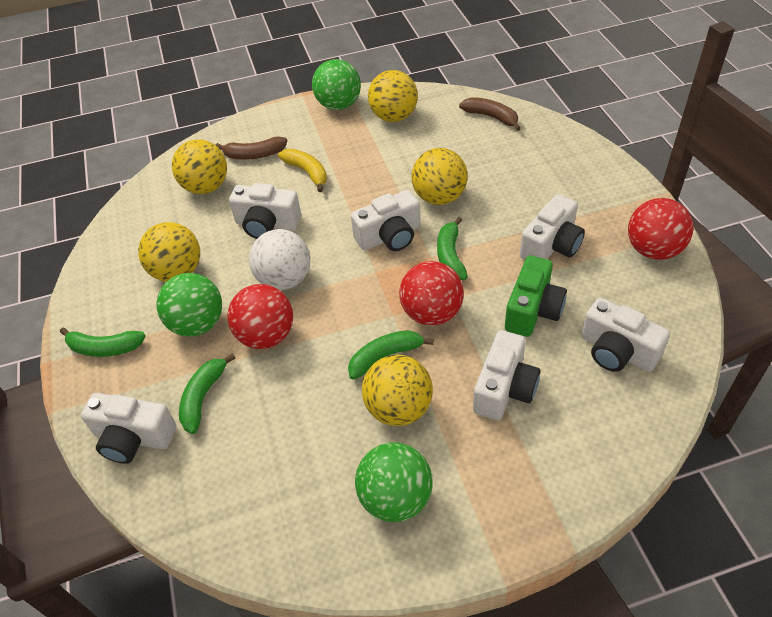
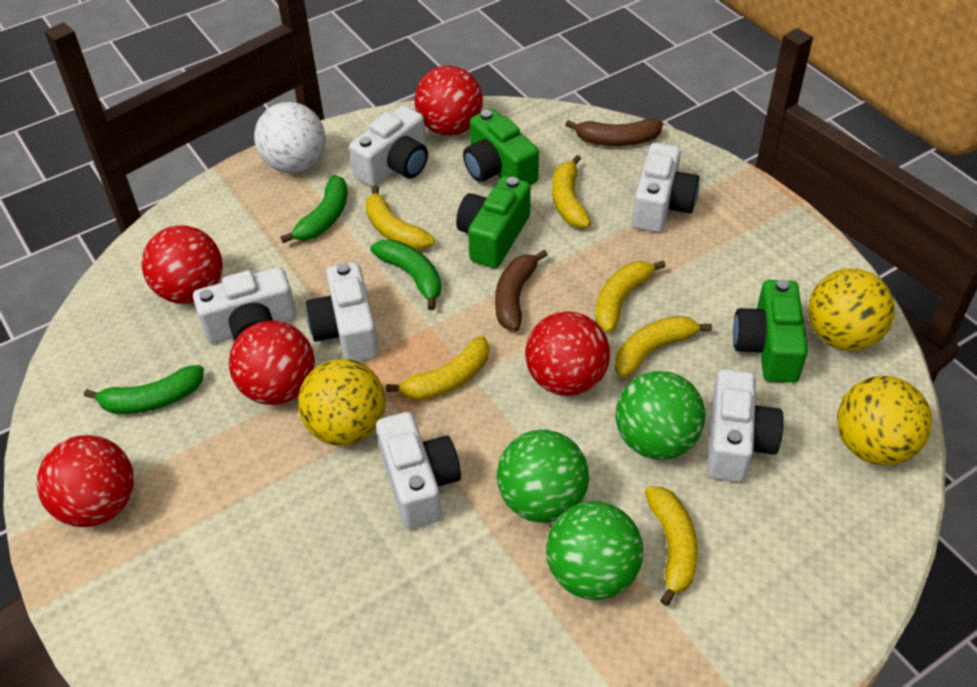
green banana: 4 -> 3
green camera: 1 -> 3
red ball: 3 -> 5
yellow ball: 5 -> 3
yellow banana: 1 -> 6

